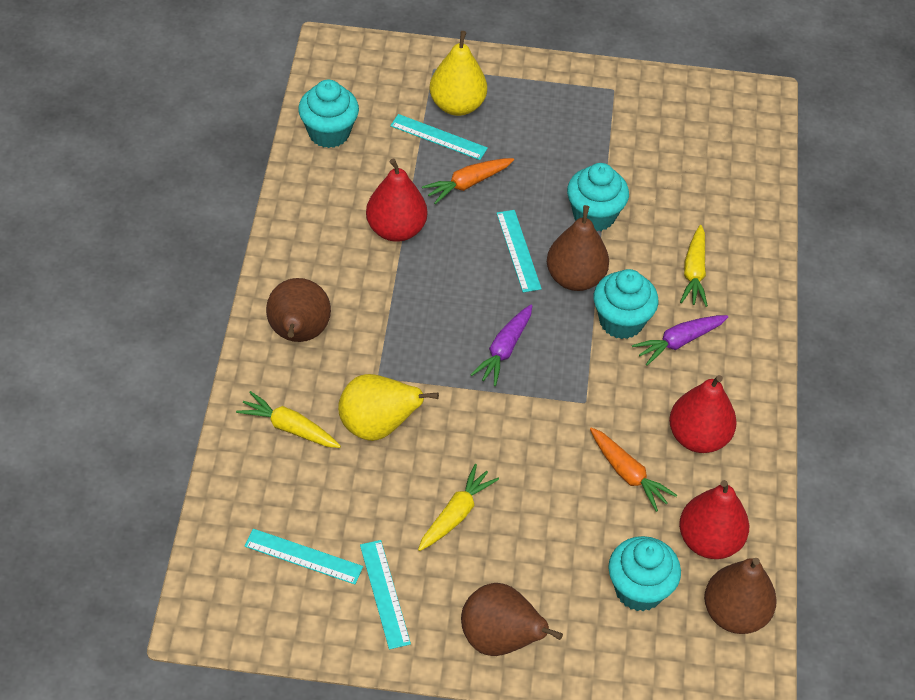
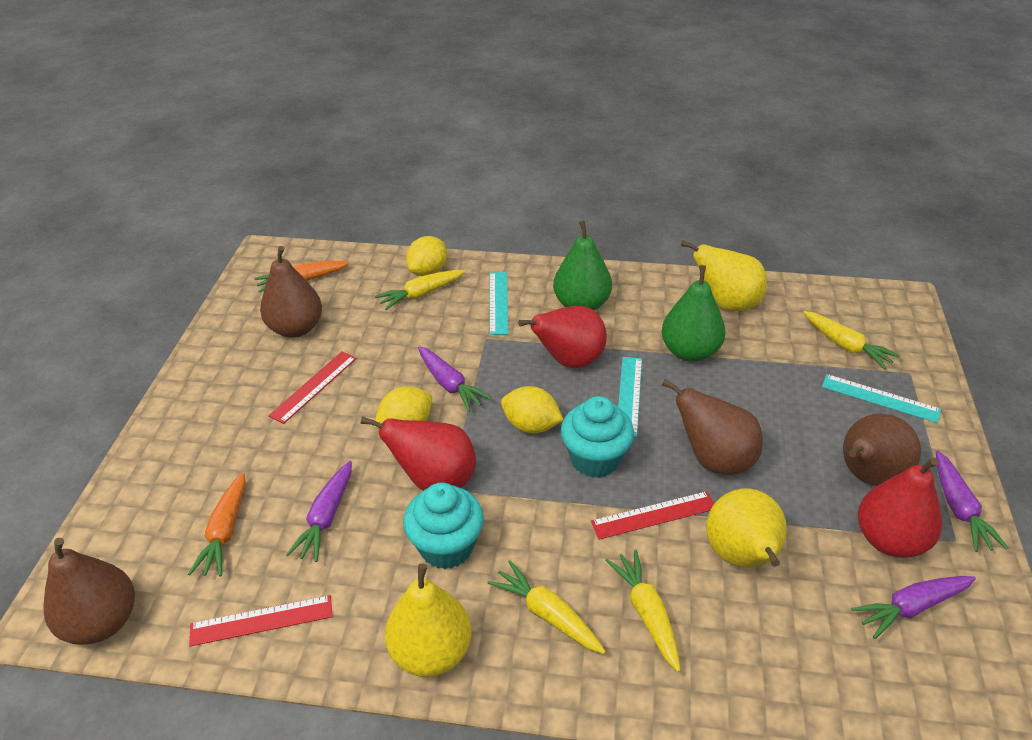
green pear: 0 -> 2
purple carrot: 2 -> 4
red ruler: 0 -> 3
turquoise cupcake: 4 -> 2
turquoise ruler: 4 -> 3
yellow carrot: 3 -> 4
yellow lemon: 0 -> 3
yellow pear: 2 -> 3

